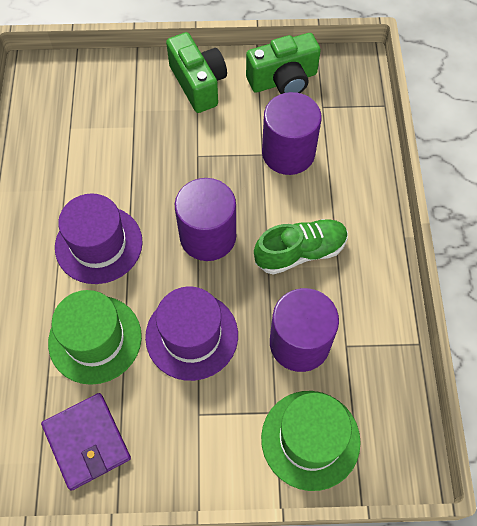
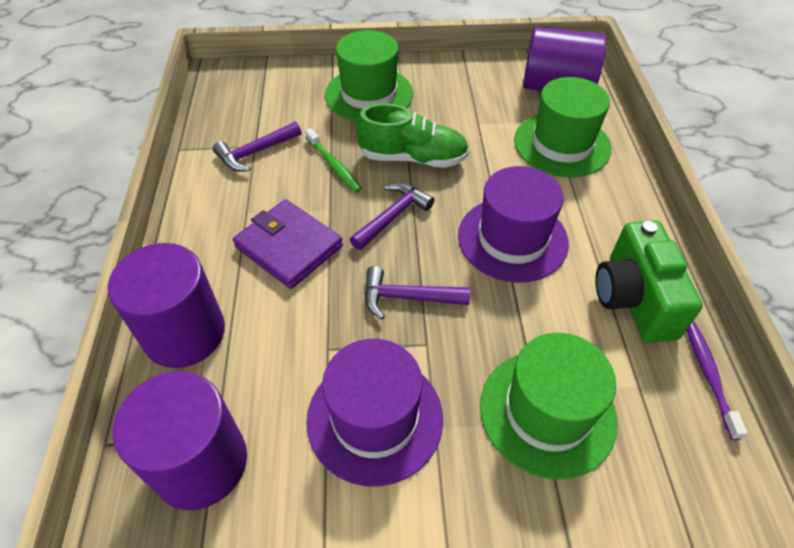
green camera: 2 -> 1
green hat: 2 -> 3
green toothbrush: 0 -> 1
purple hammer: 0 -> 3
purple toothbrush: 0 -> 1

